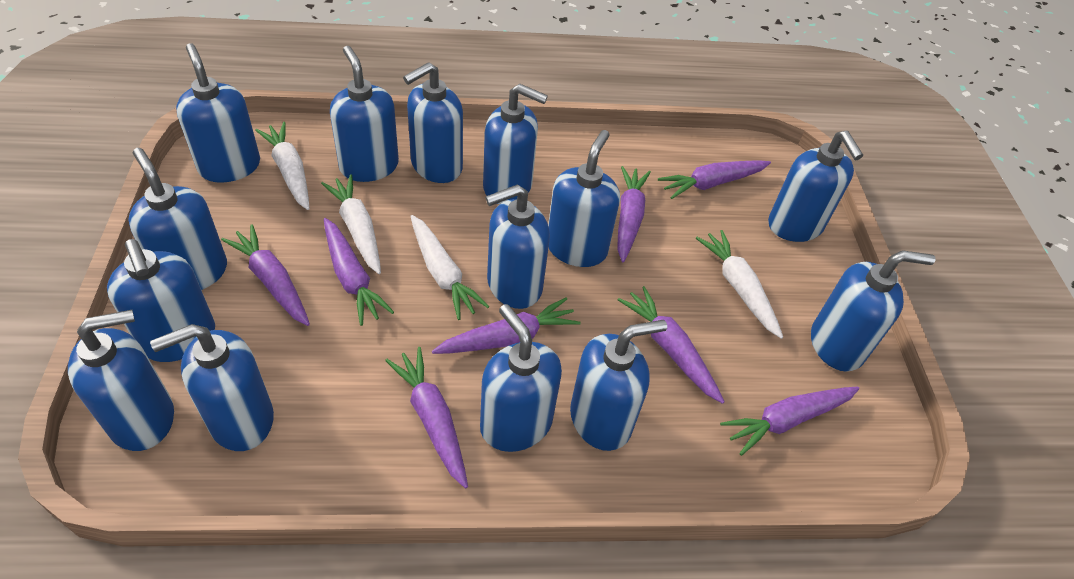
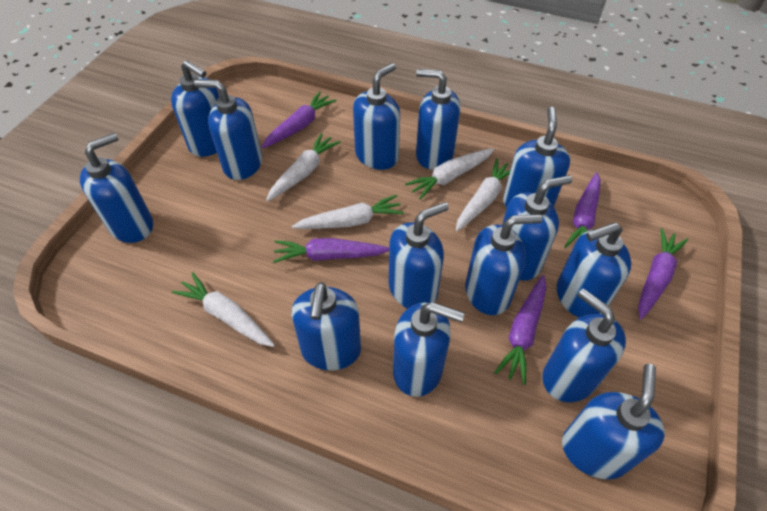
purple carrot: 8 -> 5
white carrot: 4 -> 5

